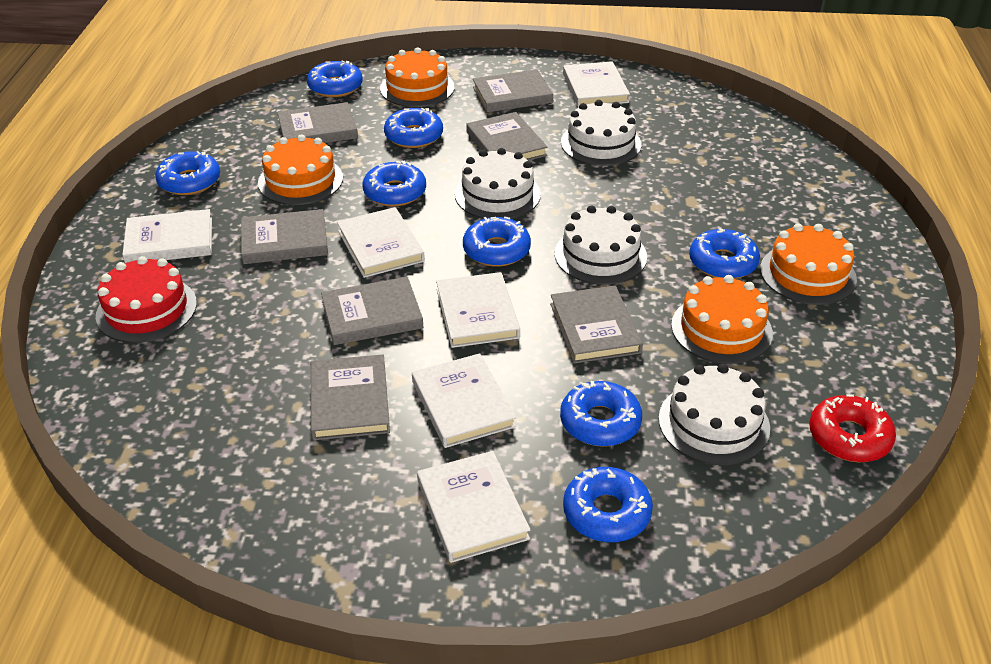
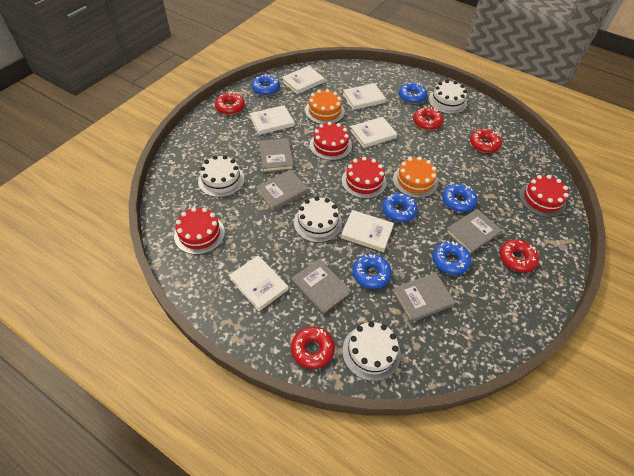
blue donut: 8 -> 6
grey book: 7 -> 5
orange cake: 4 -> 2
red cake: 1 -> 4
red donut: 1 -> 5

